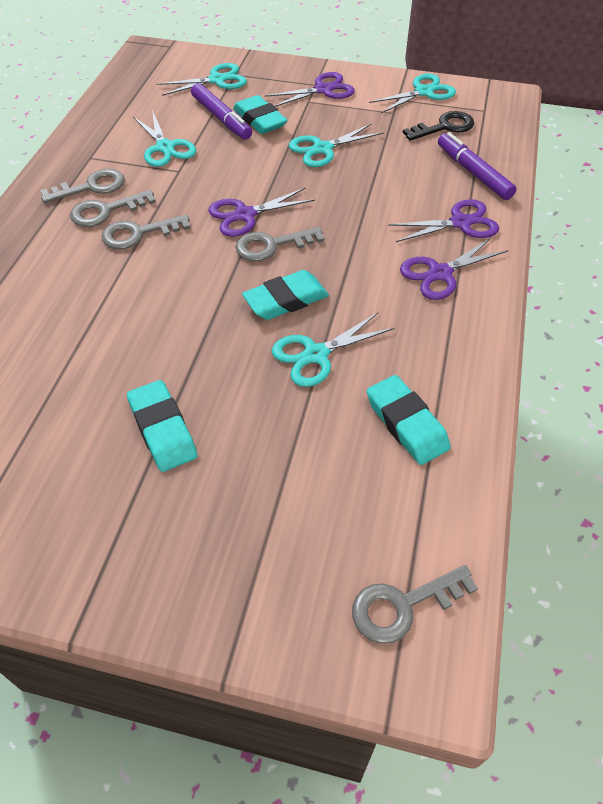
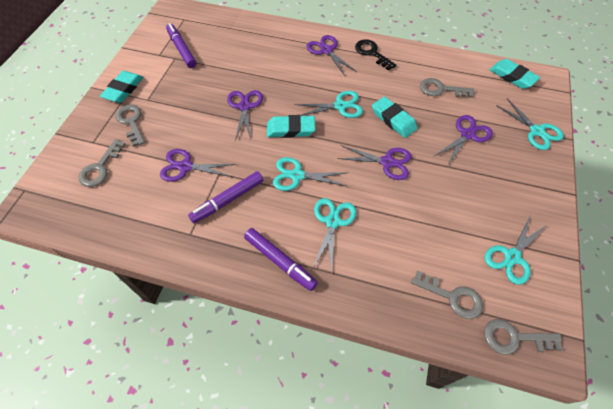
purple marker: 2 -> 3
purple scissors: 4 -> 5

